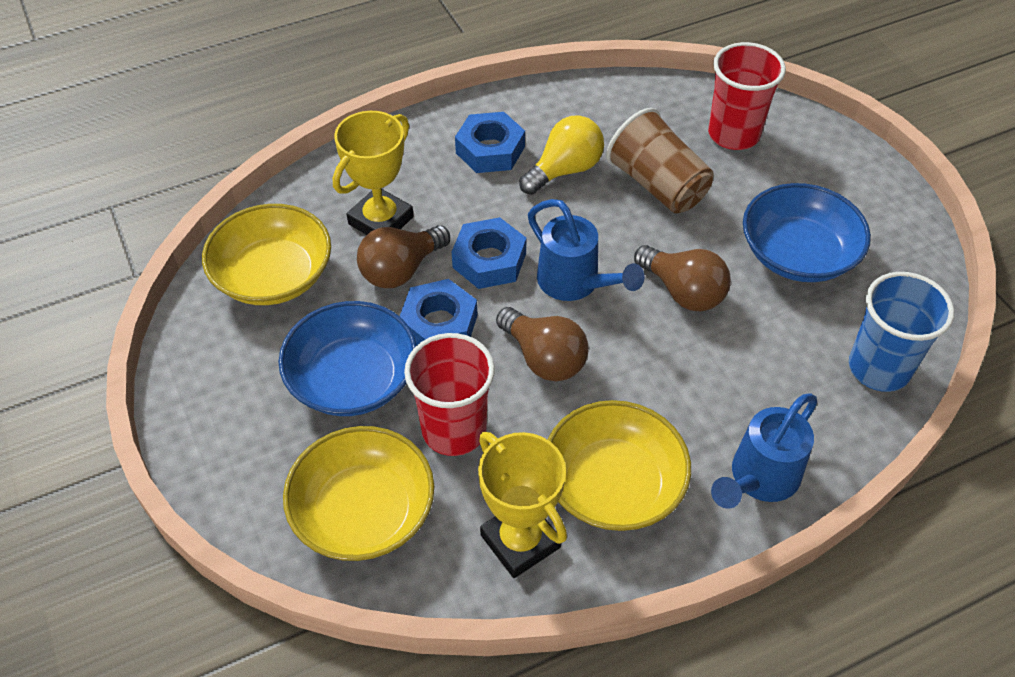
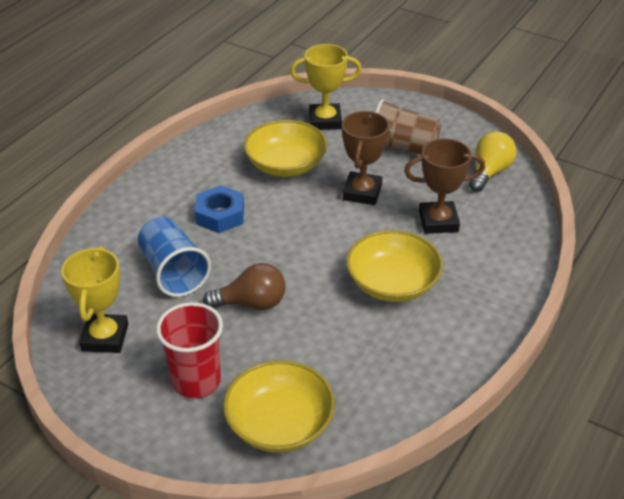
blue bowl: 2 -> 0
blue nut: 3 -> 1
blue watering can: 2 -> 0
brown light bulb: 3 -> 1
brown trophy: 0 -> 2
red cup: 2 -> 1

